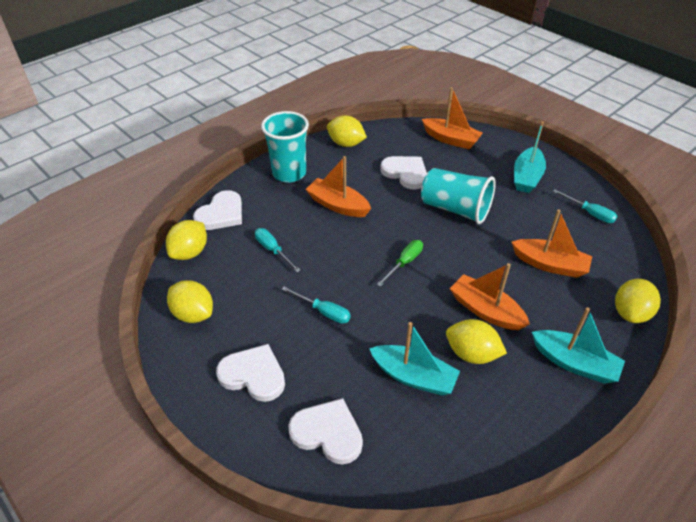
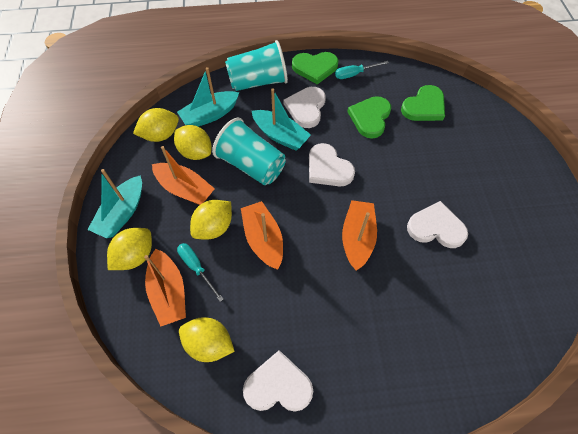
green heart: 0 -> 3
green screwdriver: 1 -> 0
turquoise screwdriver: 3 -> 2

